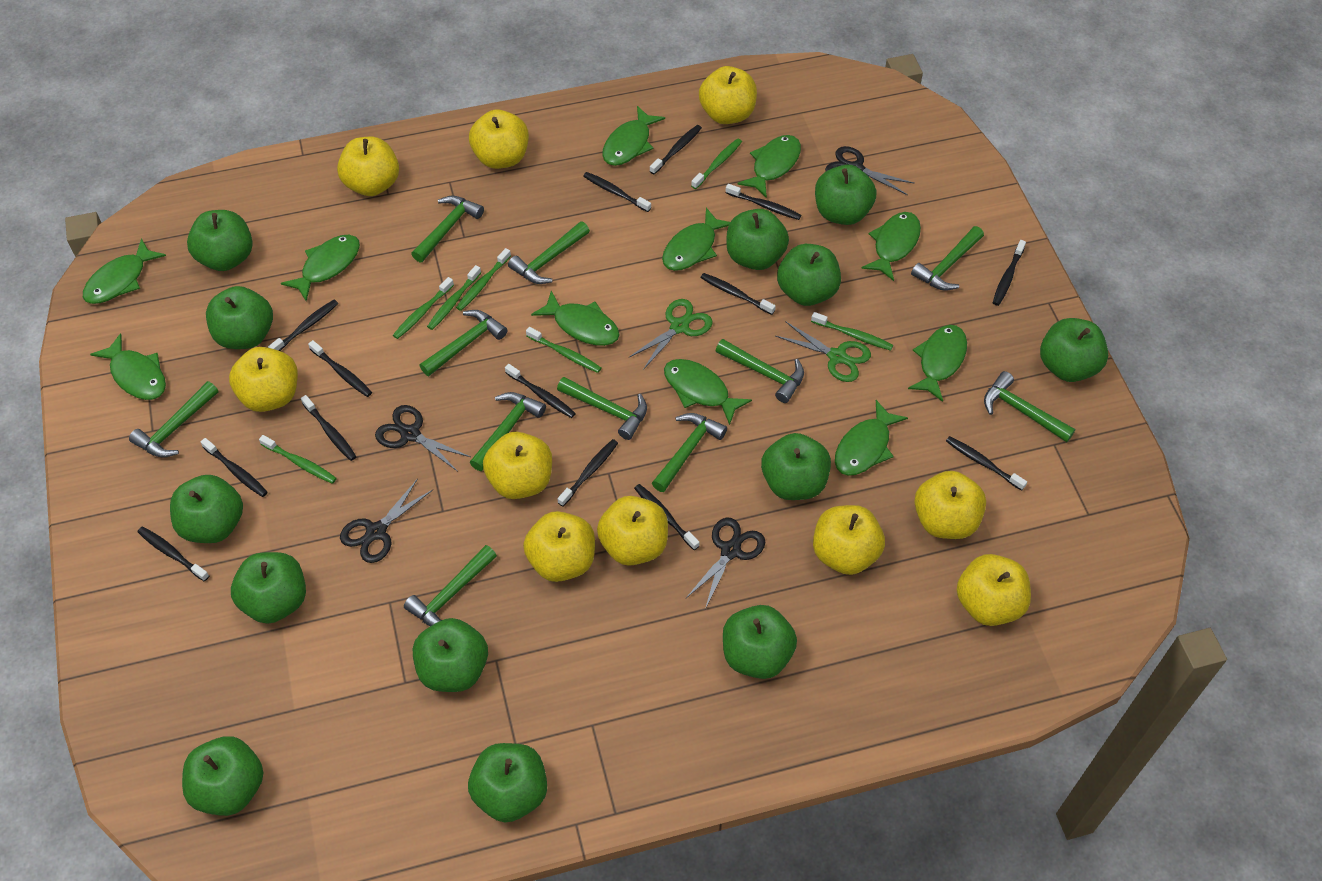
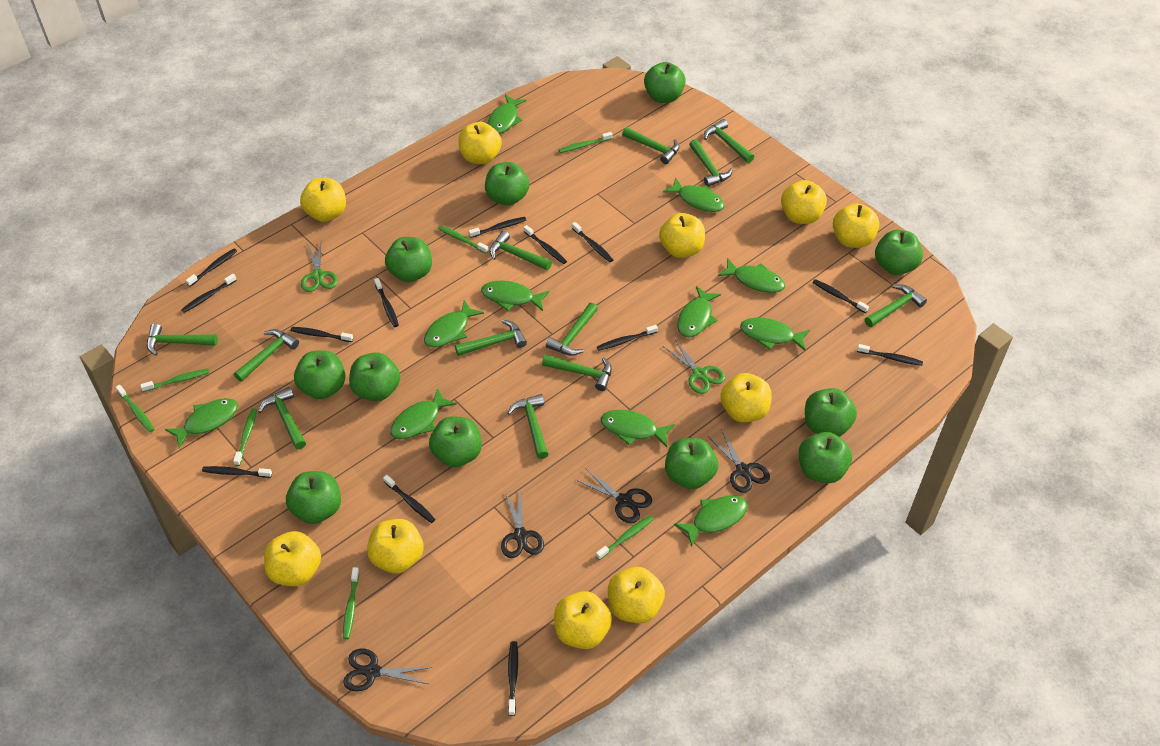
black toothbrush: 14 -> 13
green apple: 13 -> 11
green hammer: 11 -> 12

